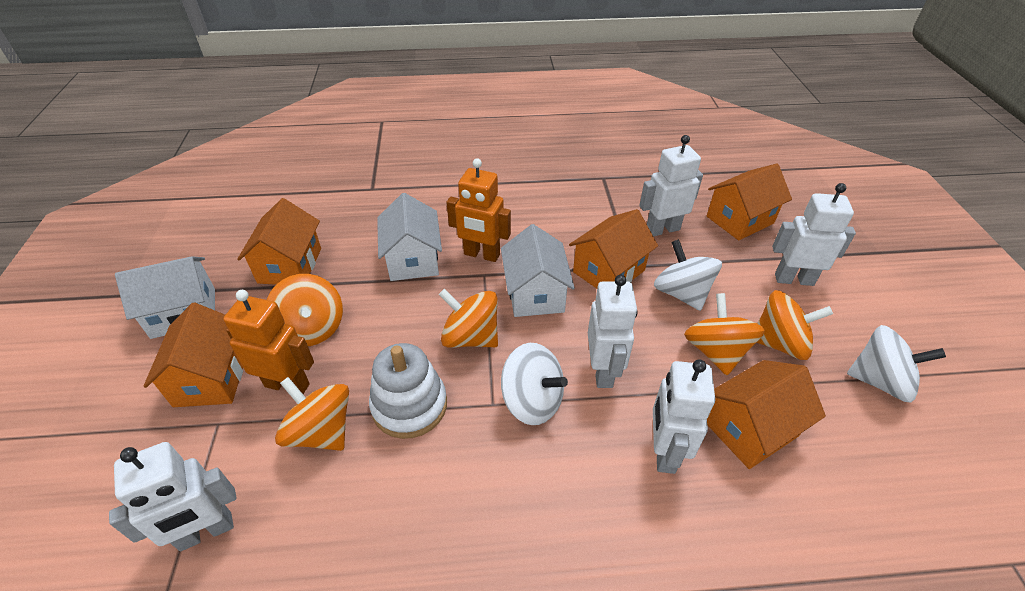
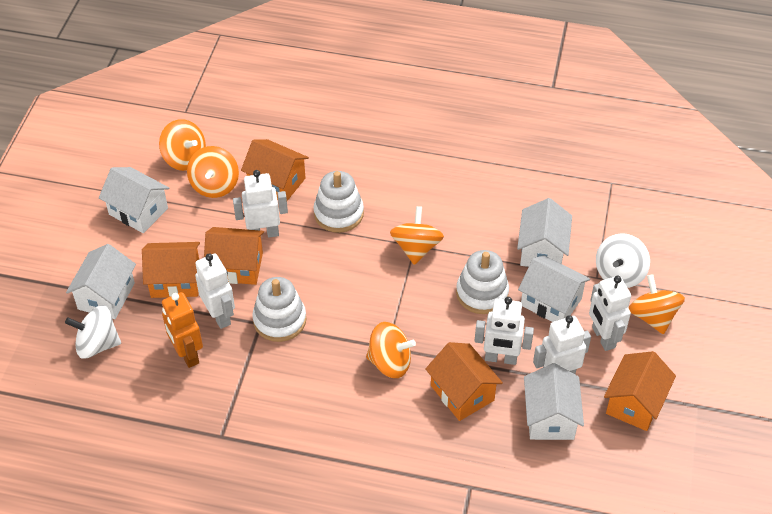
orange robot: 2 -> 1
white house: 3 -> 5
white spinning top: 3 -> 2
white stacking toy: 1 -> 3

